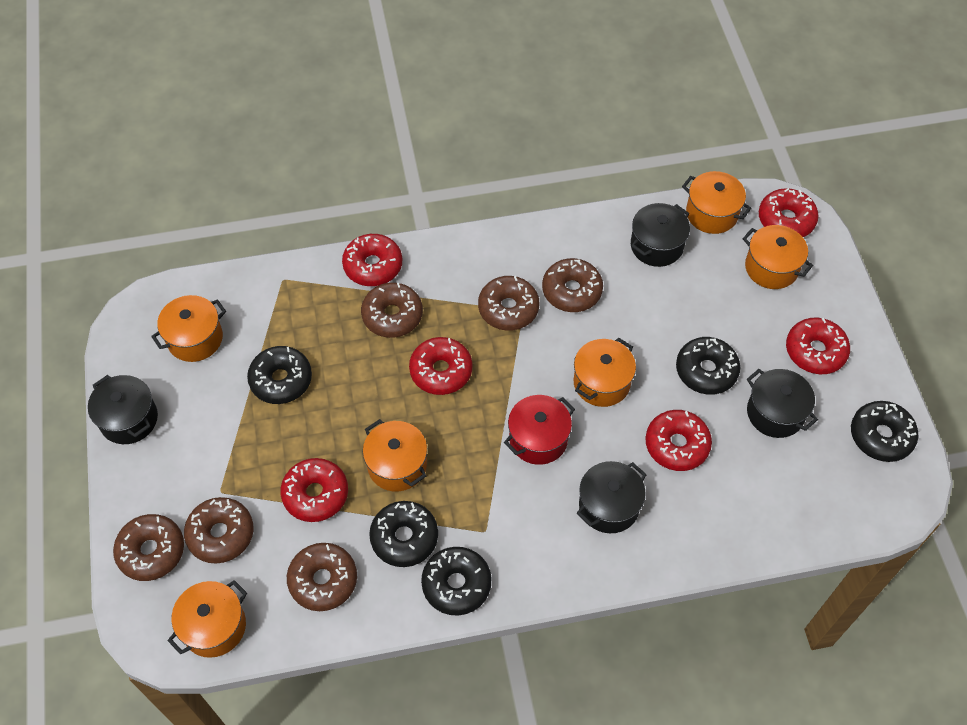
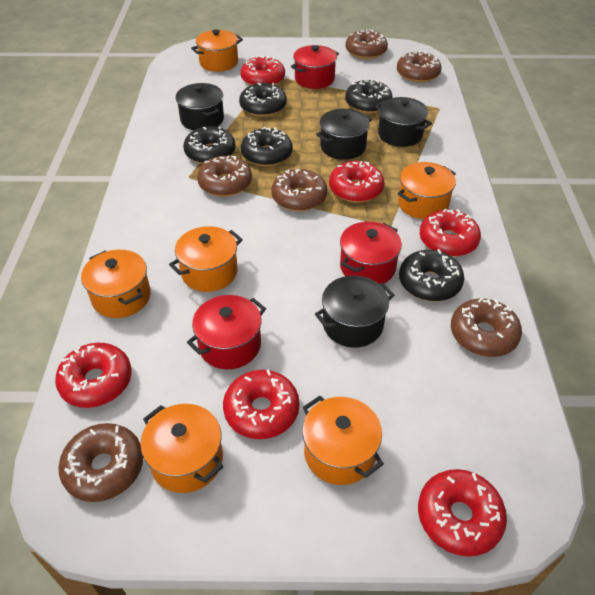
red pot: 1 -> 3

